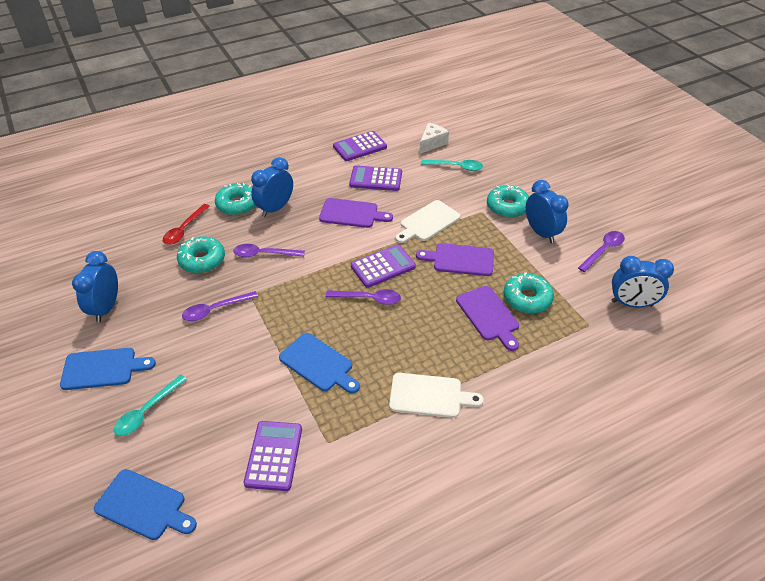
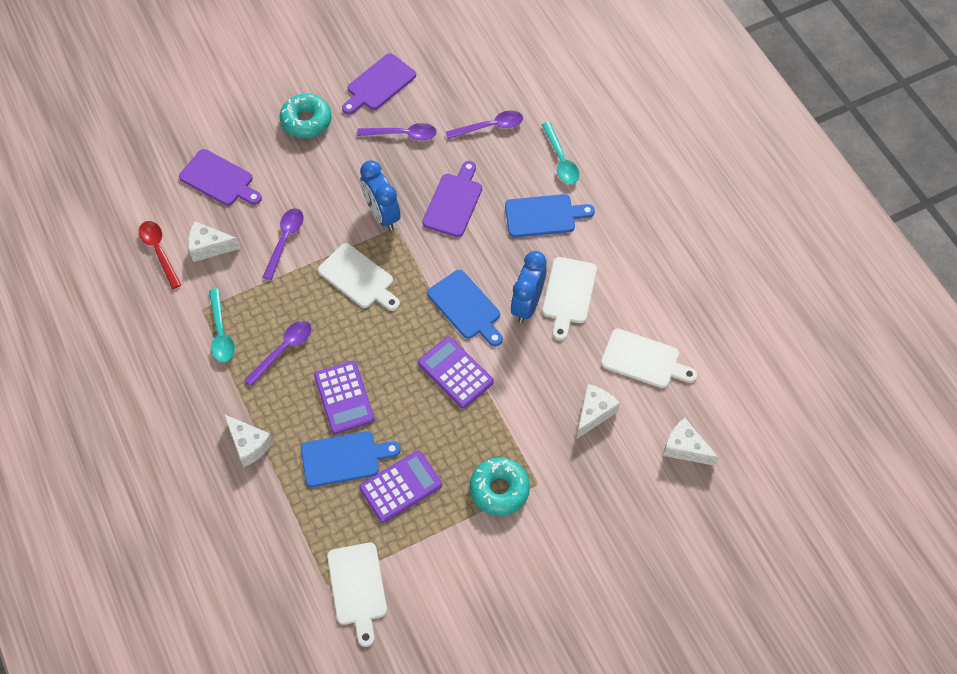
blue clock: 4 -> 2
purple calculator: 4 -> 3
turquoise donut: 4 -> 2
white cheese: 1 -> 4
white cutting board: 2 -> 4

